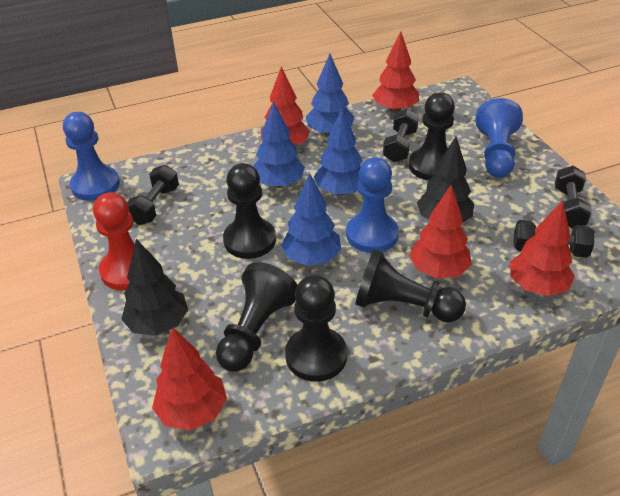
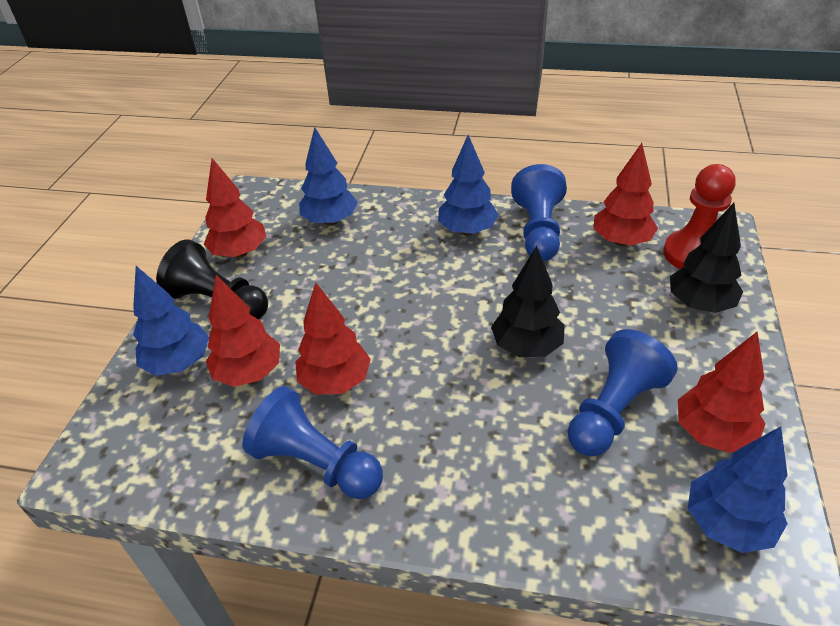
black dumbbell: 4 -> 0
black pawn: 5 -> 1

